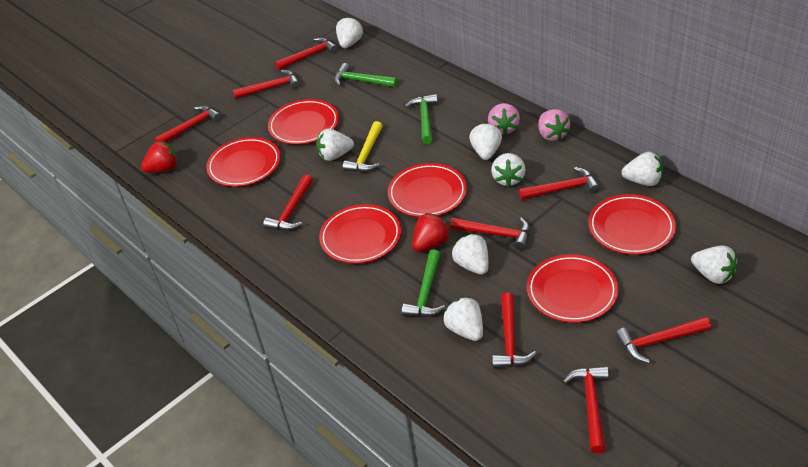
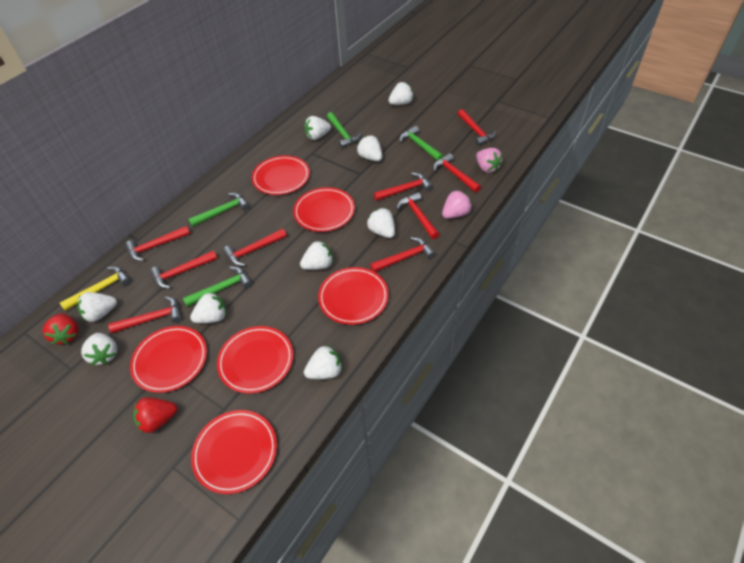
green hammer: 3 -> 4
white strawberry: 8 -> 9

